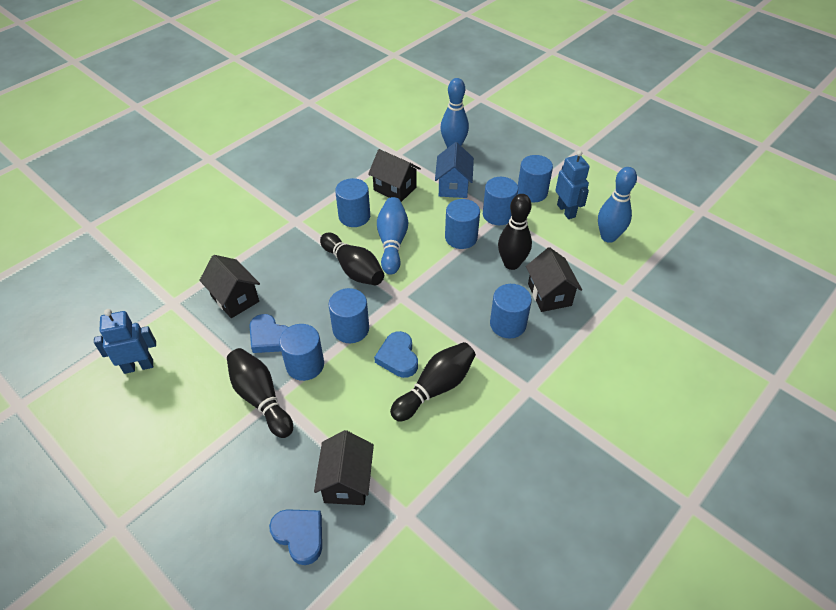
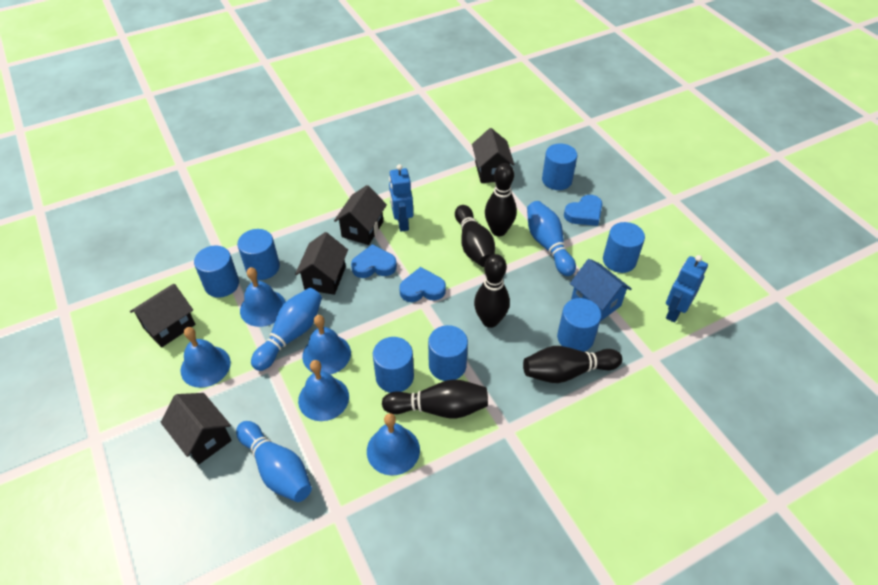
black bowling pin: 4 -> 5
black house: 4 -> 5
blue bell: 0 -> 5

